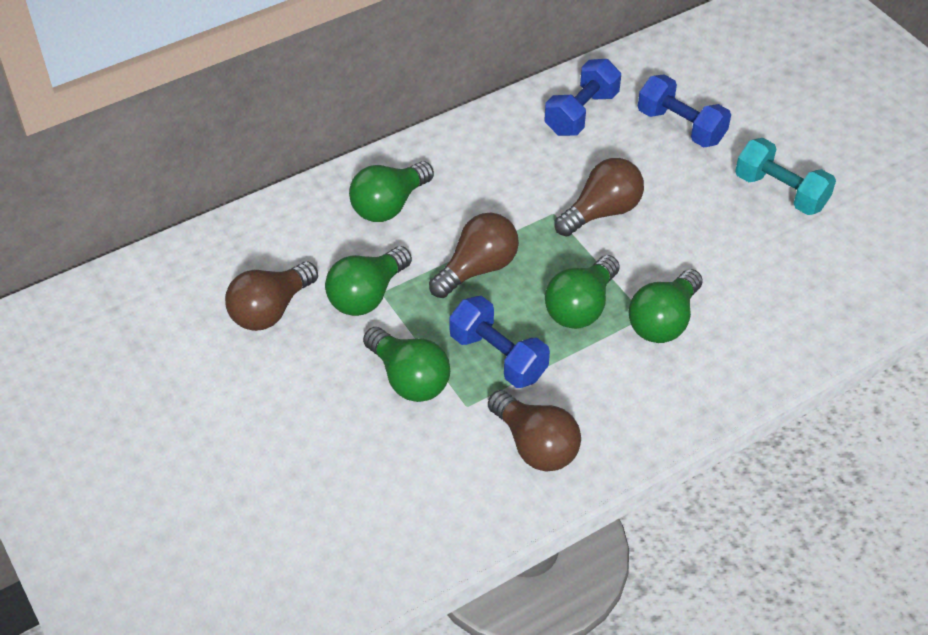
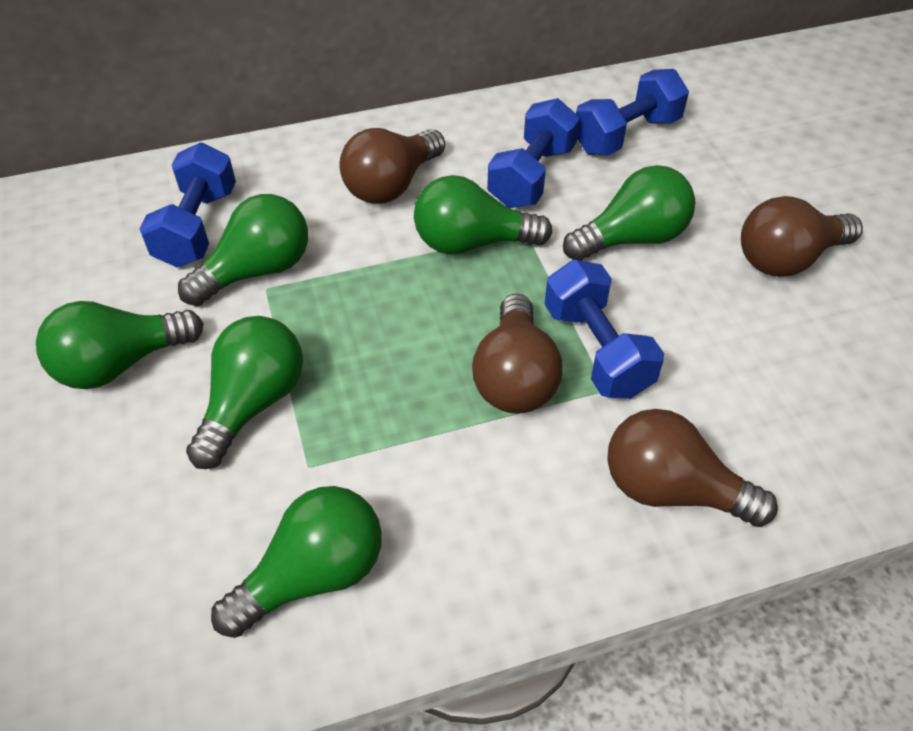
blue dumbbell: 3 -> 4
green light bulb: 5 -> 6
turquoise dumbbell: 1 -> 0

